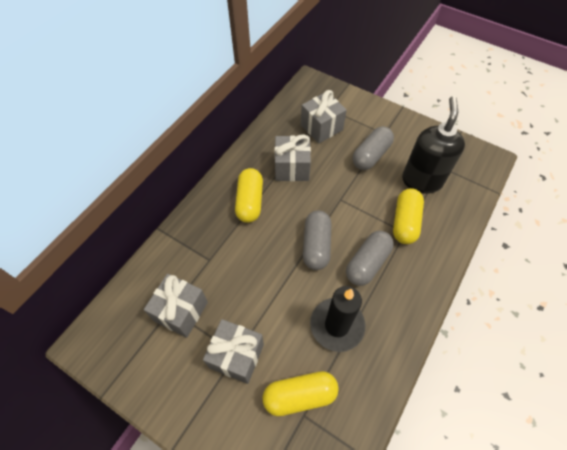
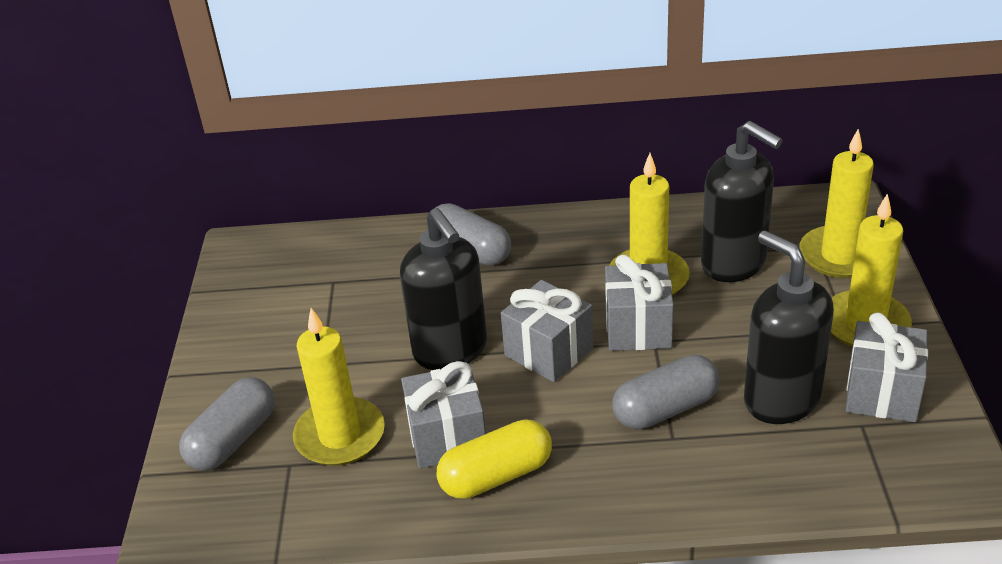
black candle: 1 -> 0
black soap dispenser: 1 -> 3
yellow candle: 0 -> 4
yellow capsule: 3 -> 1

